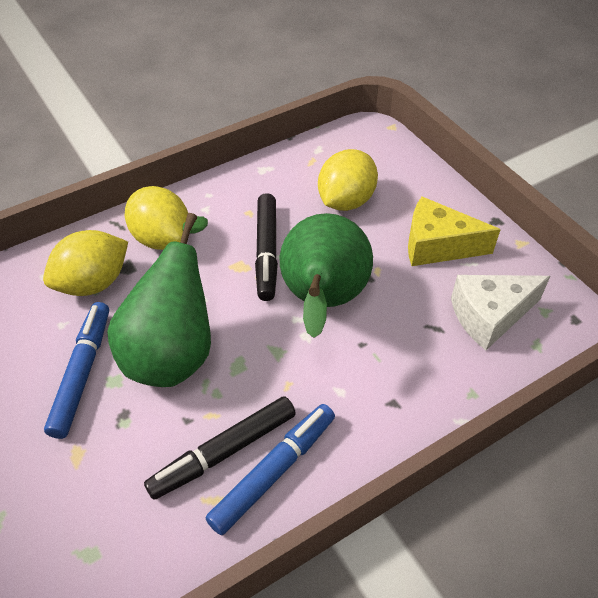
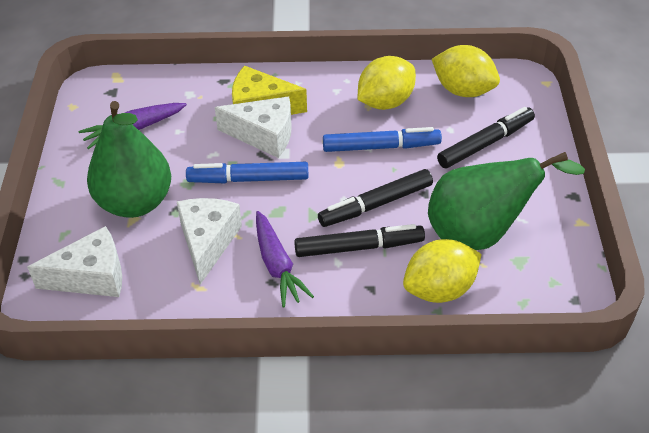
black marker: 2 -> 3
purple carrot: 0 -> 2
white cheese: 1 -> 3

